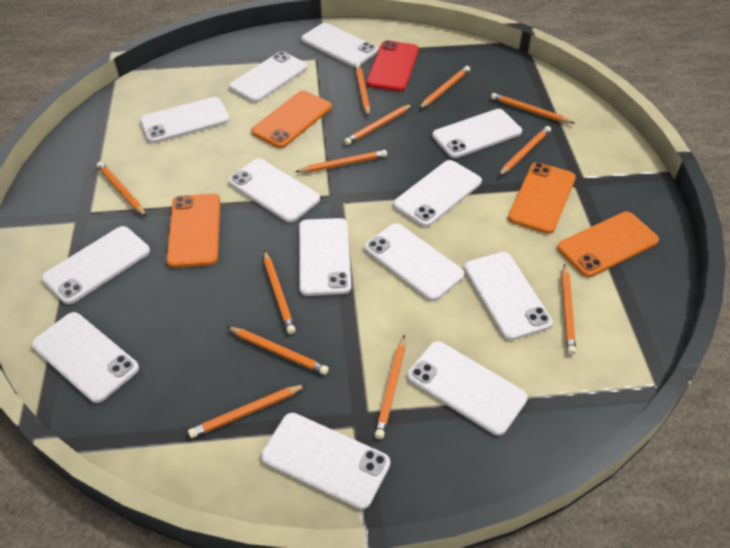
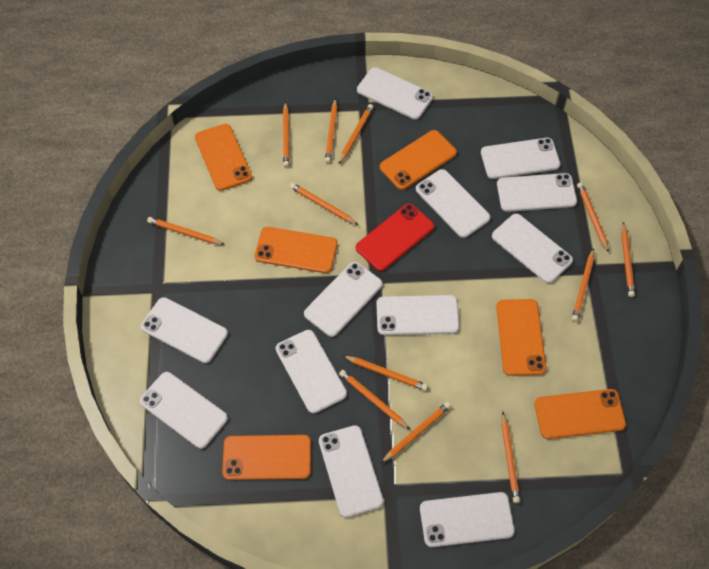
orange phone: 4 -> 6
white phone: 13 -> 12

